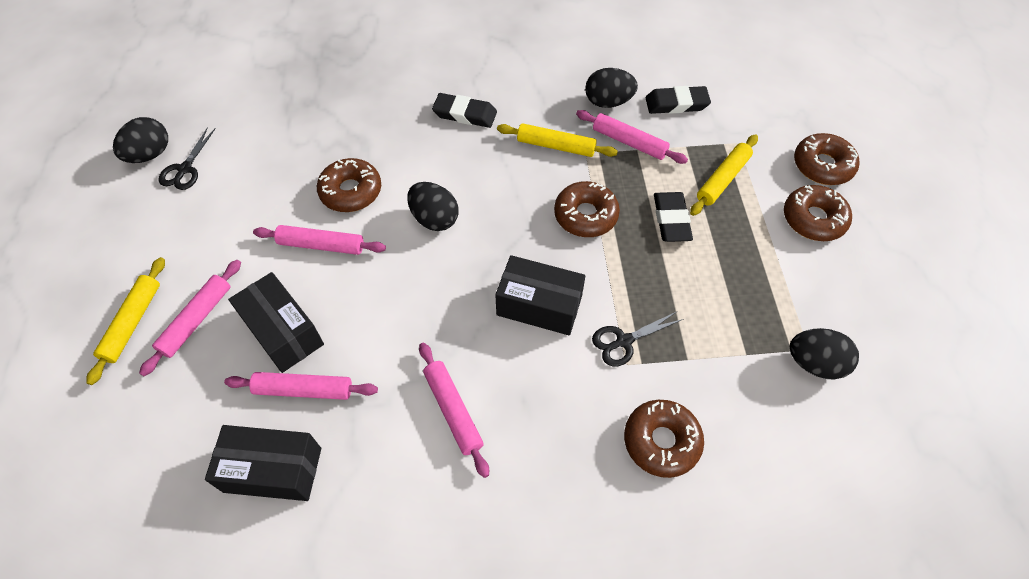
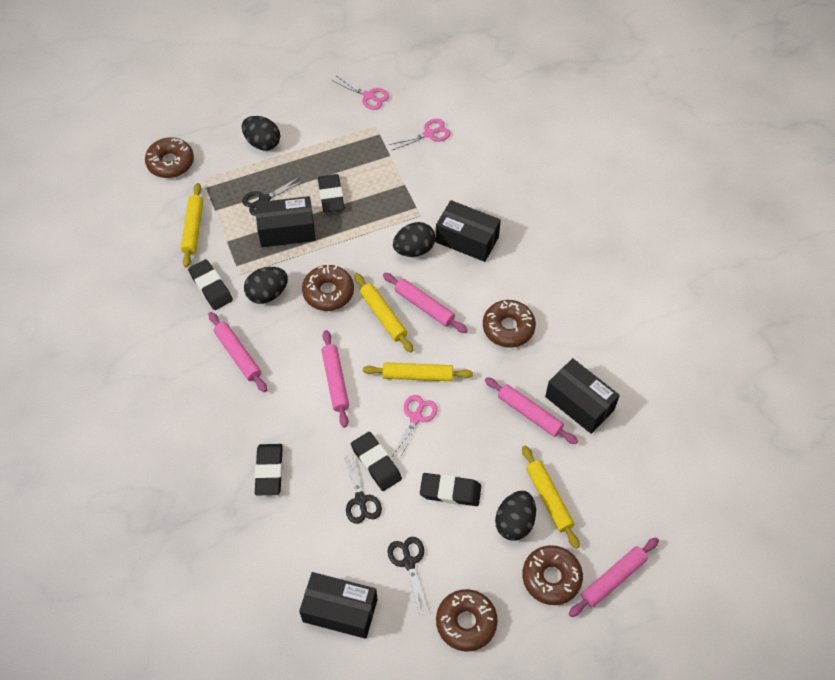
black box: 3 -> 4
black eraser: 3 -> 5
black scissors: 2 -> 3
pink scissors: 0 -> 3
yellow rolling pin: 3 -> 4

